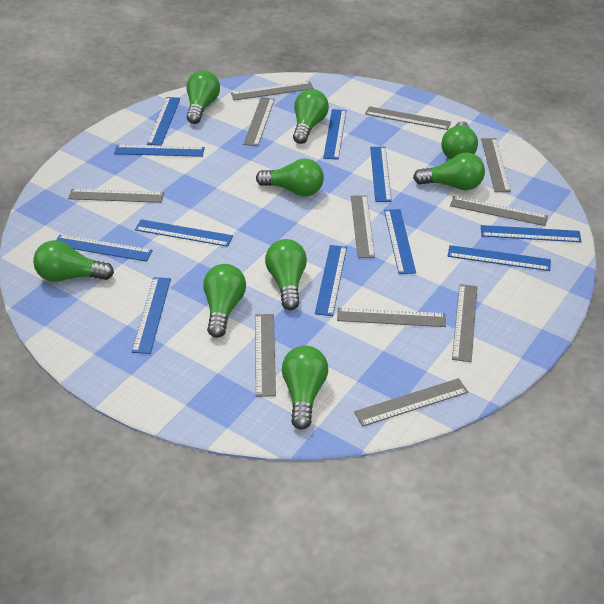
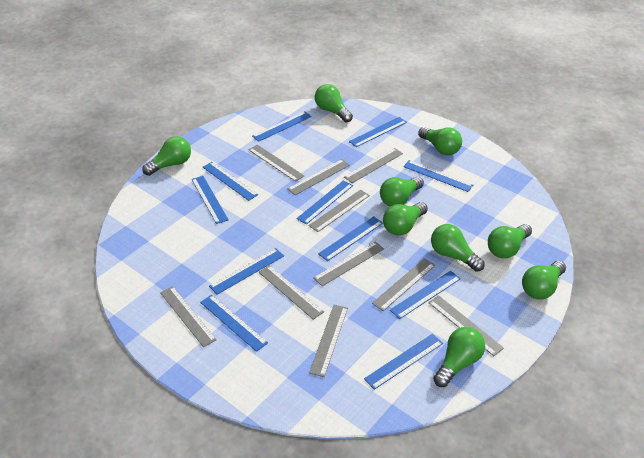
grey ruler: 11 -> 10

